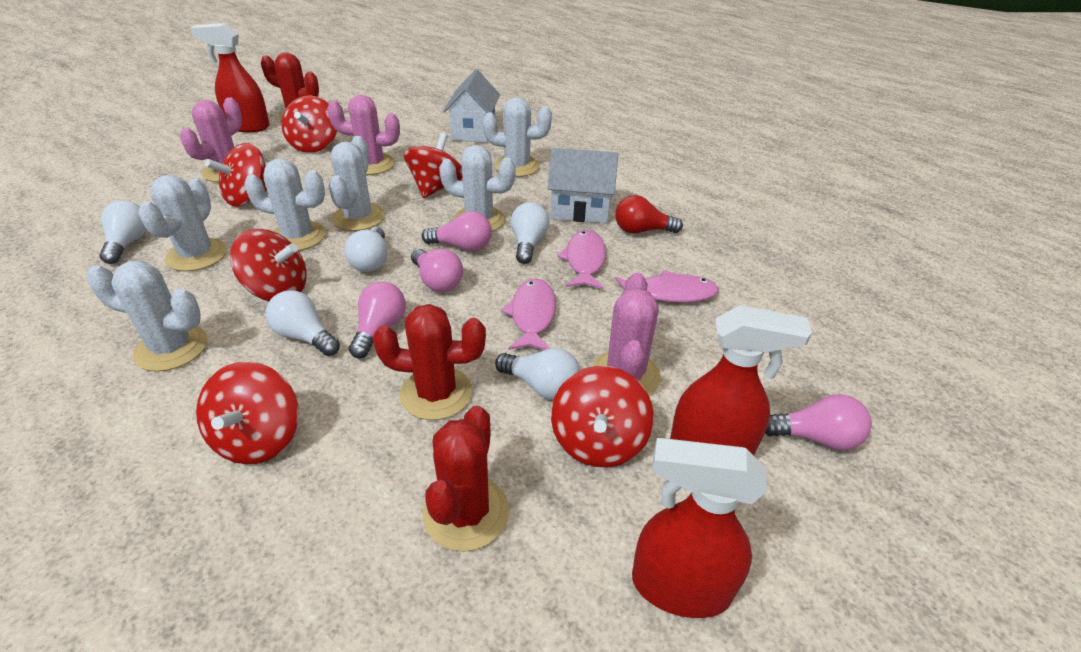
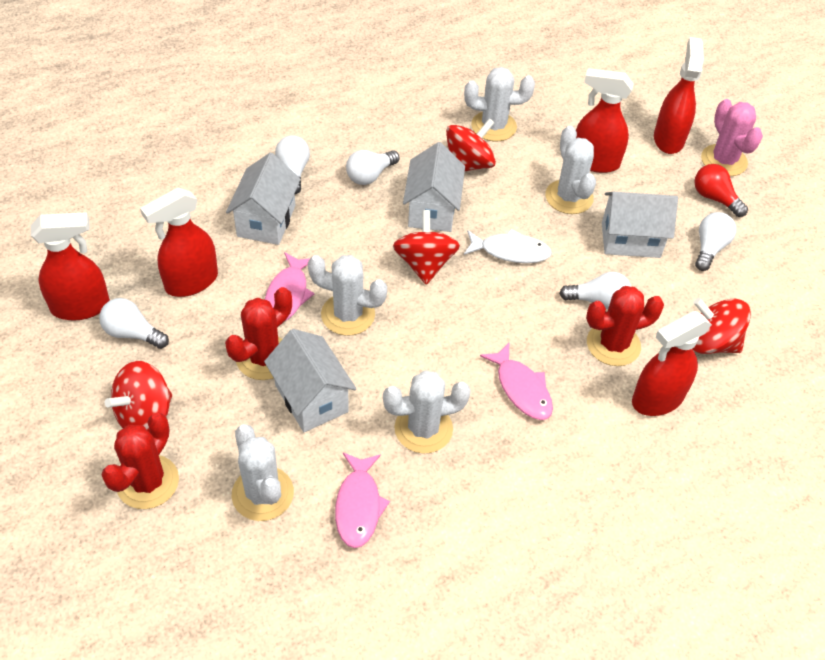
pink cactus: 3 -> 1
pink light bulb: 4 -> 0
red spinning top: 6 -> 4
red spray bottle: 3 -> 5
white cactus: 6 -> 5
white fish: 0 -> 1
white house: 2 -> 4

